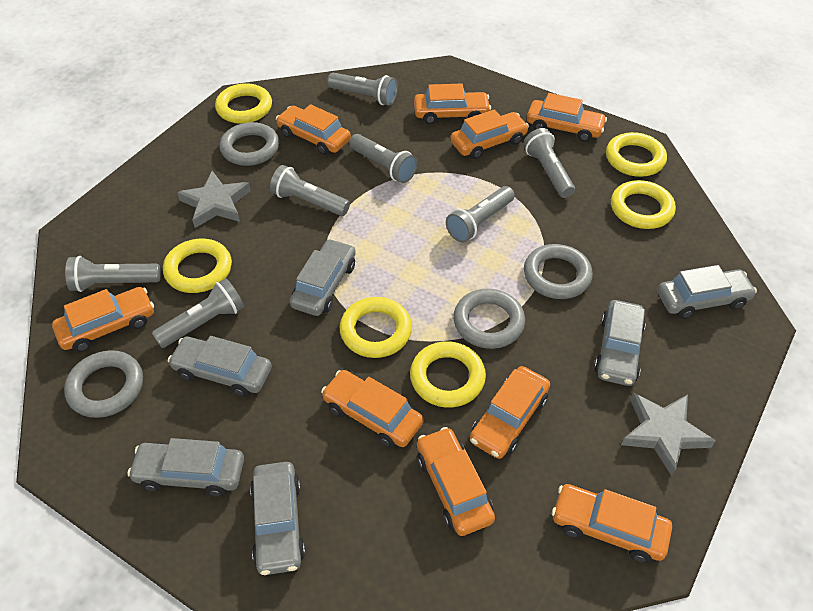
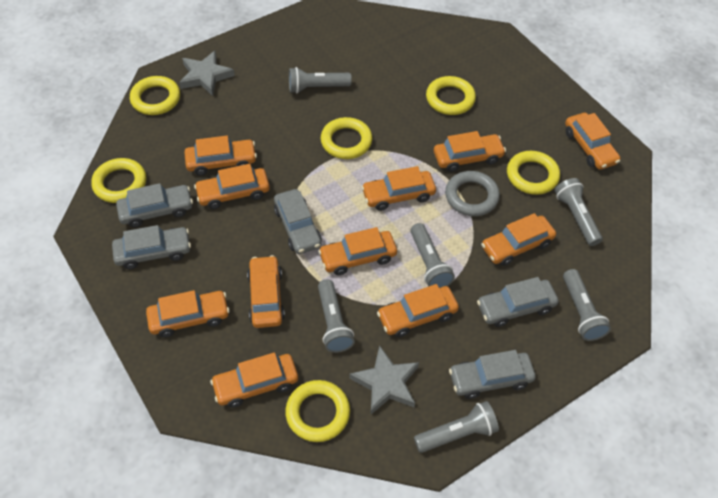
grey car: 6 -> 5
grey flashlight: 7 -> 6
grey ring: 4 -> 1
orange car: 9 -> 11

